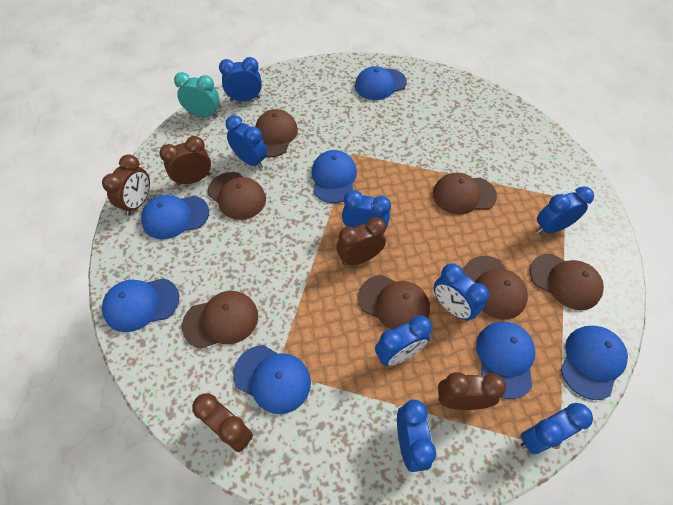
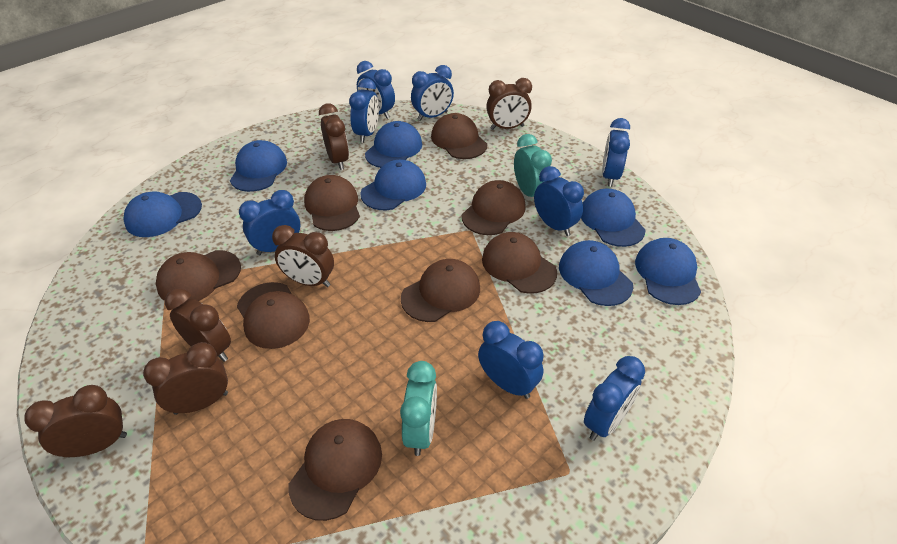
brown cap: 7 -> 8
brown clock: 5 -> 6
turquoise clock: 1 -> 2

